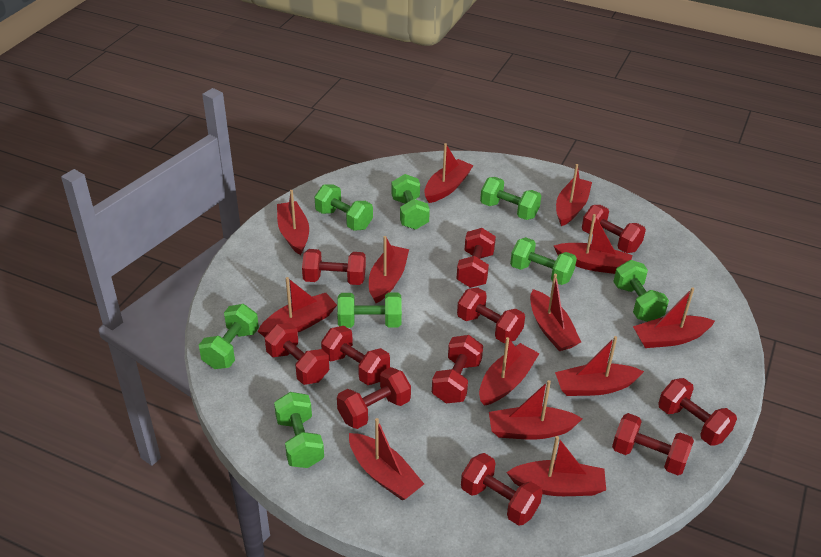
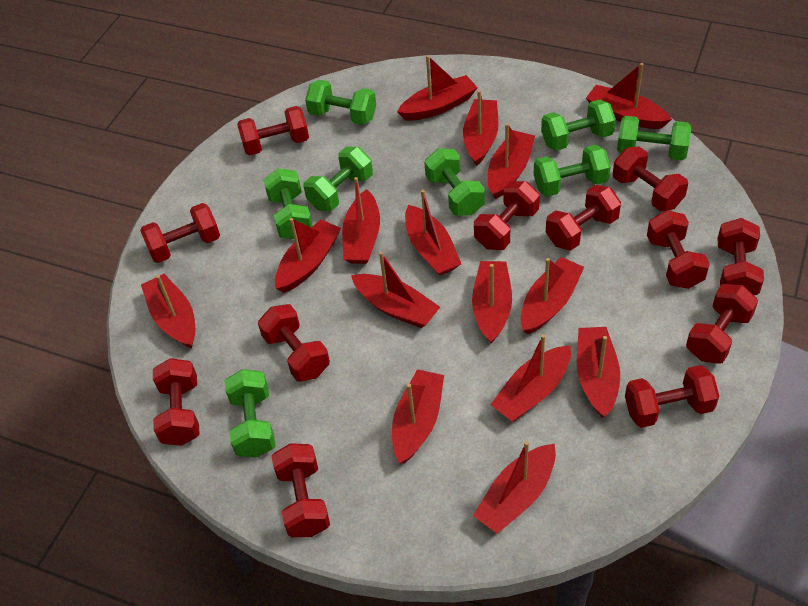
red boat: 13 -> 15
red dumbbell: 11 -> 12

